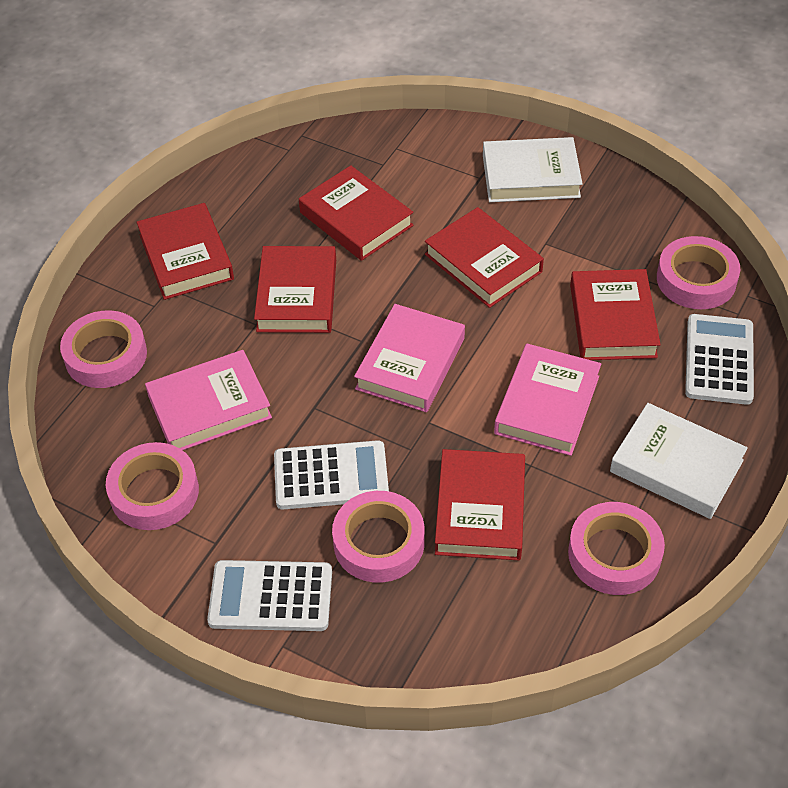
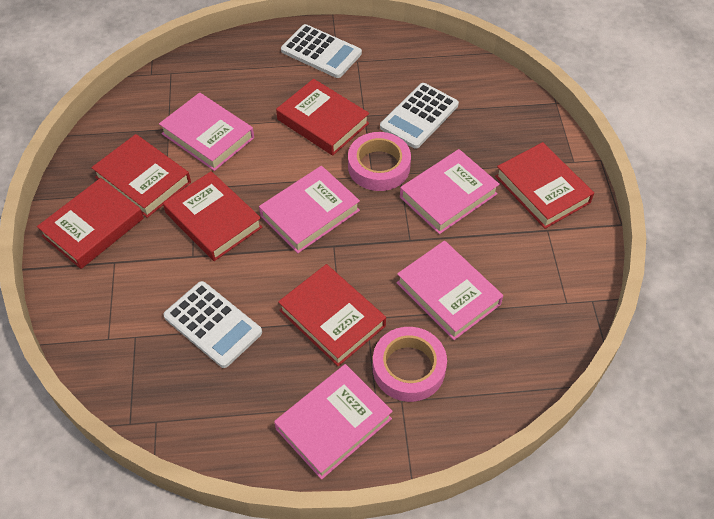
pink book: 3 -> 5
pink tape: 5 -> 2
white book: 2 -> 0

